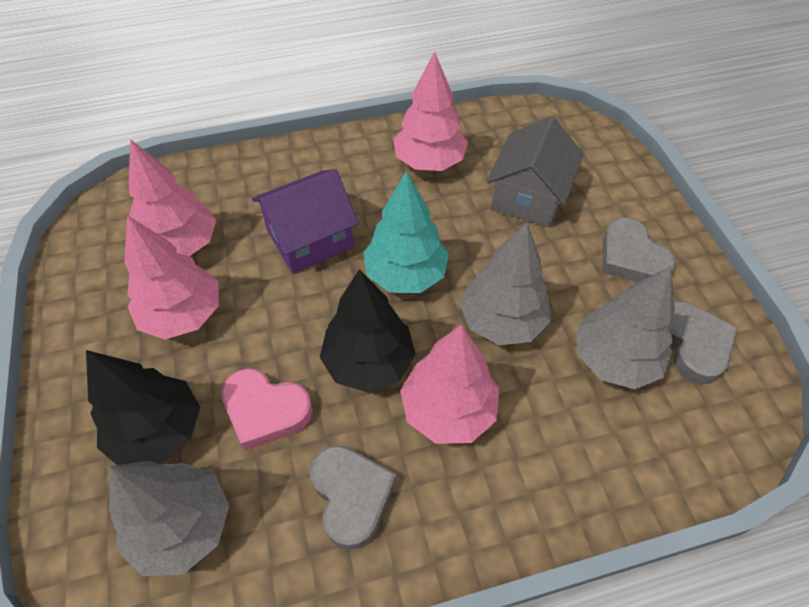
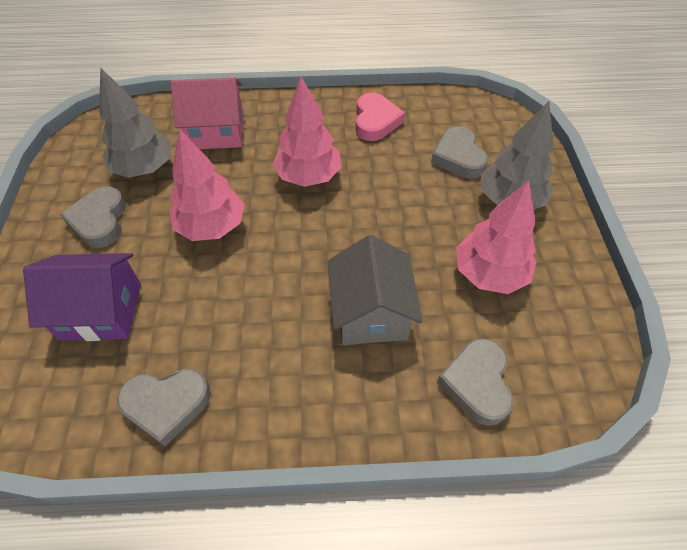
black tree: 2 -> 0
grey heart: 3 -> 4
grey tree: 3 -> 2
pink house: 0 -> 1
pink tree: 4 -> 3
turquoise tree: 1 -> 0

